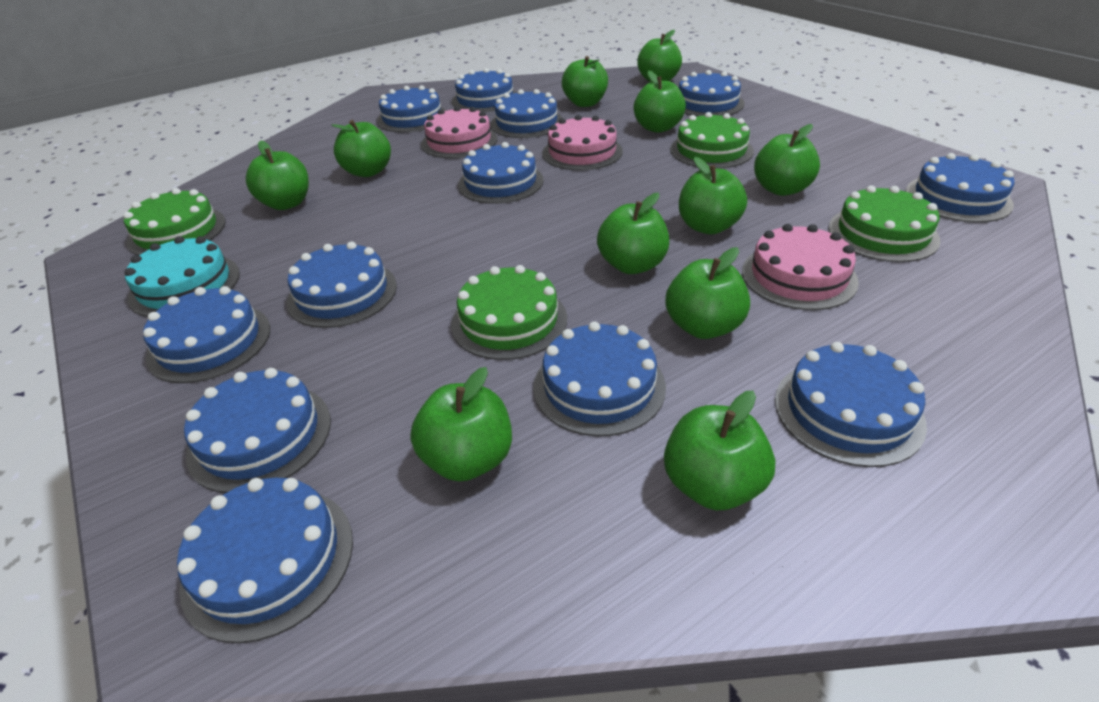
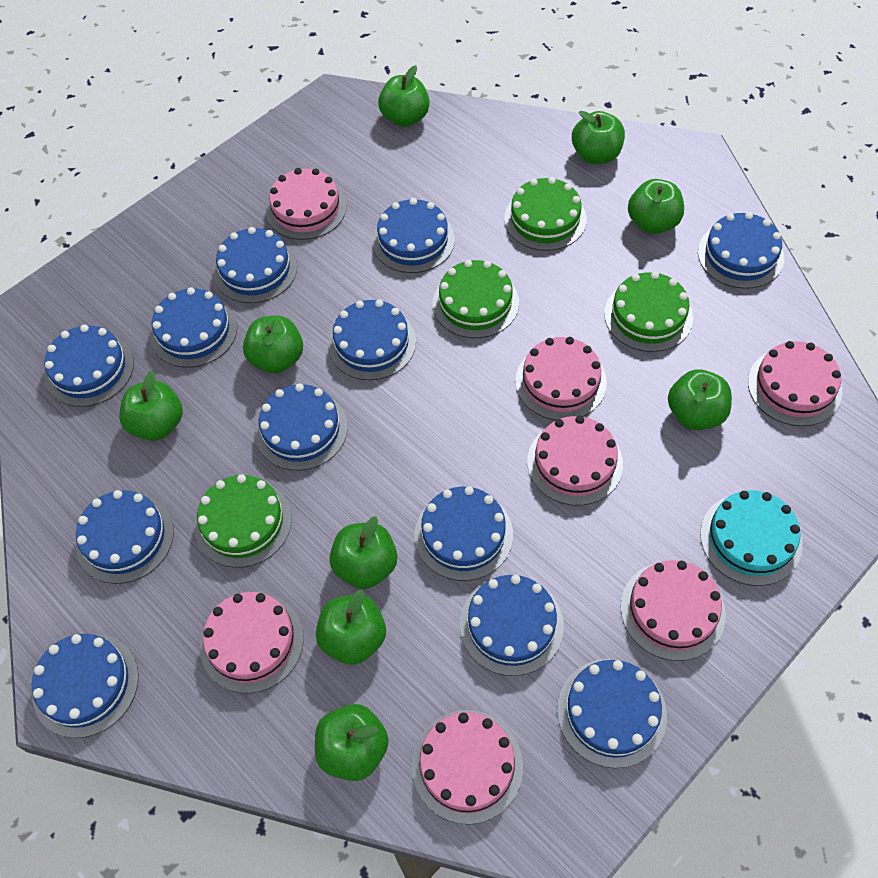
green apple: 11 -> 9
pink cake: 3 -> 7

